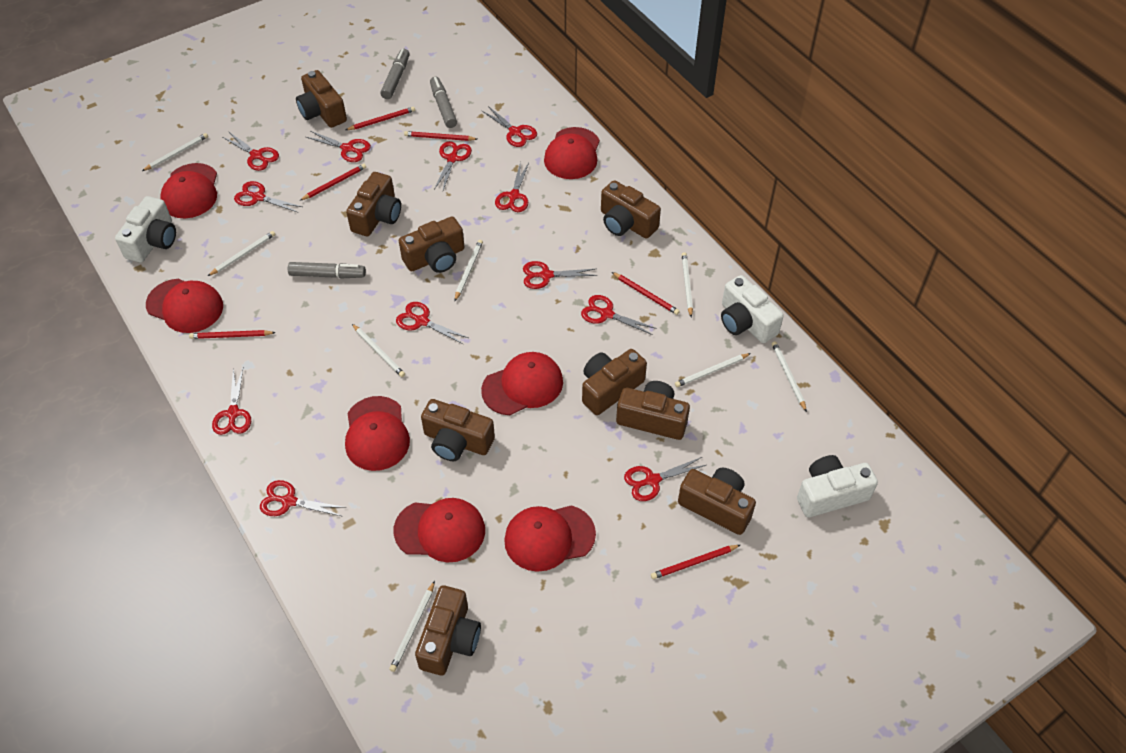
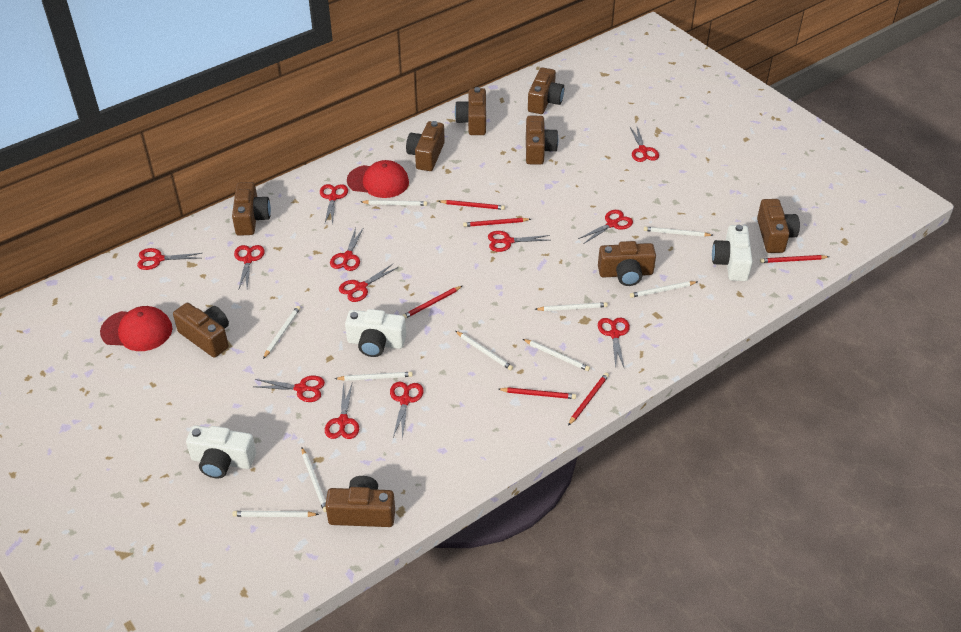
grey marker: 3 -> 0
red cap: 7 -> 2
white pencil: 8 -> 10

